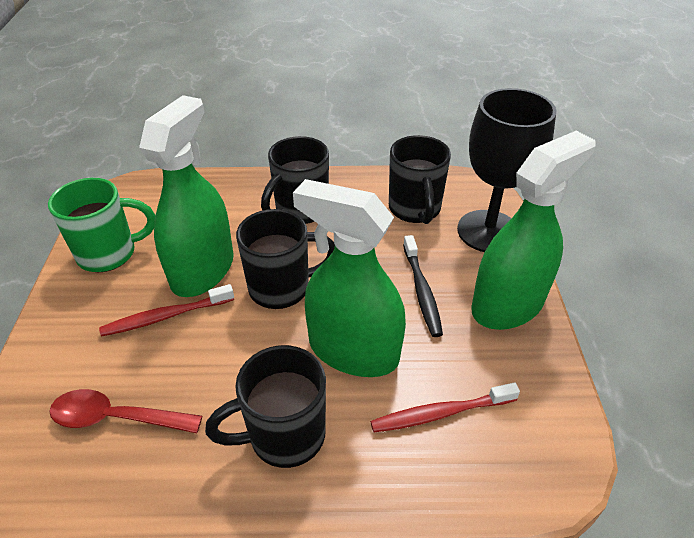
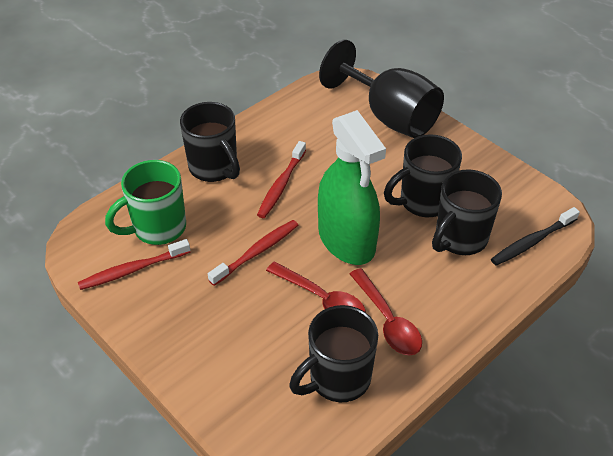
green spray bottle: 3 -> 1
red spoon: 1 -> 2
red toothbrush: 2 -> 3

